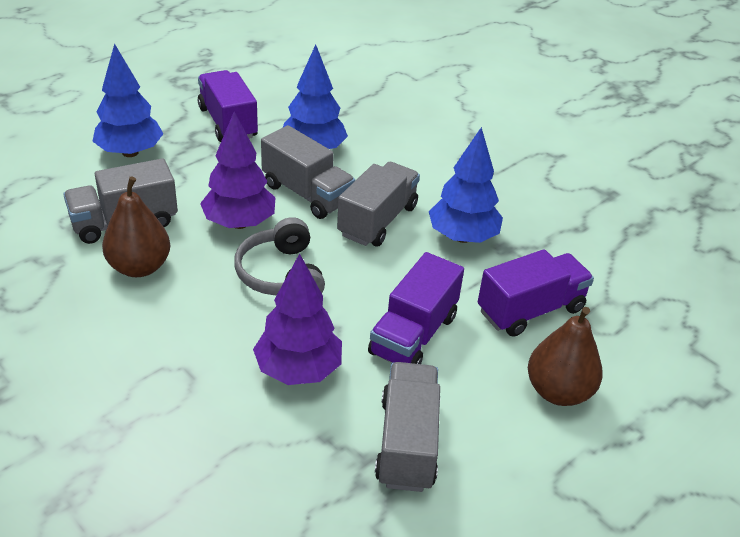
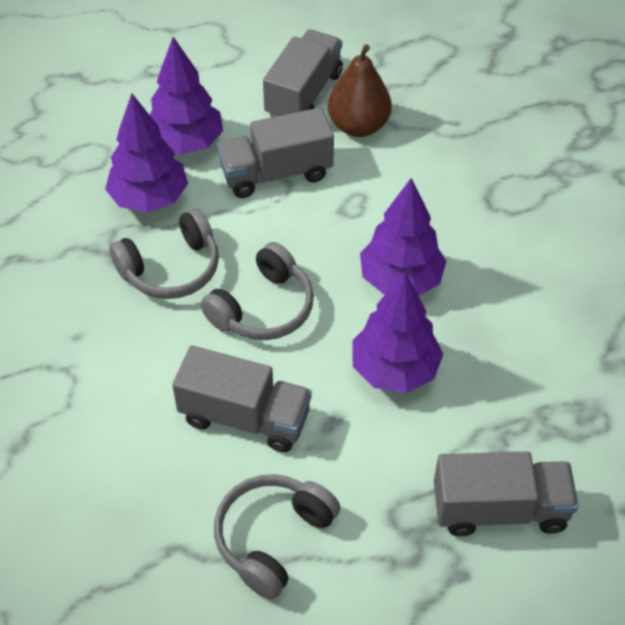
blue tree: 3 -> 0
brown pear: 2 -> 1
grey headphones: 1 -> 3
purple tree: 2 -> 4
purple truck: 3 -> 0

